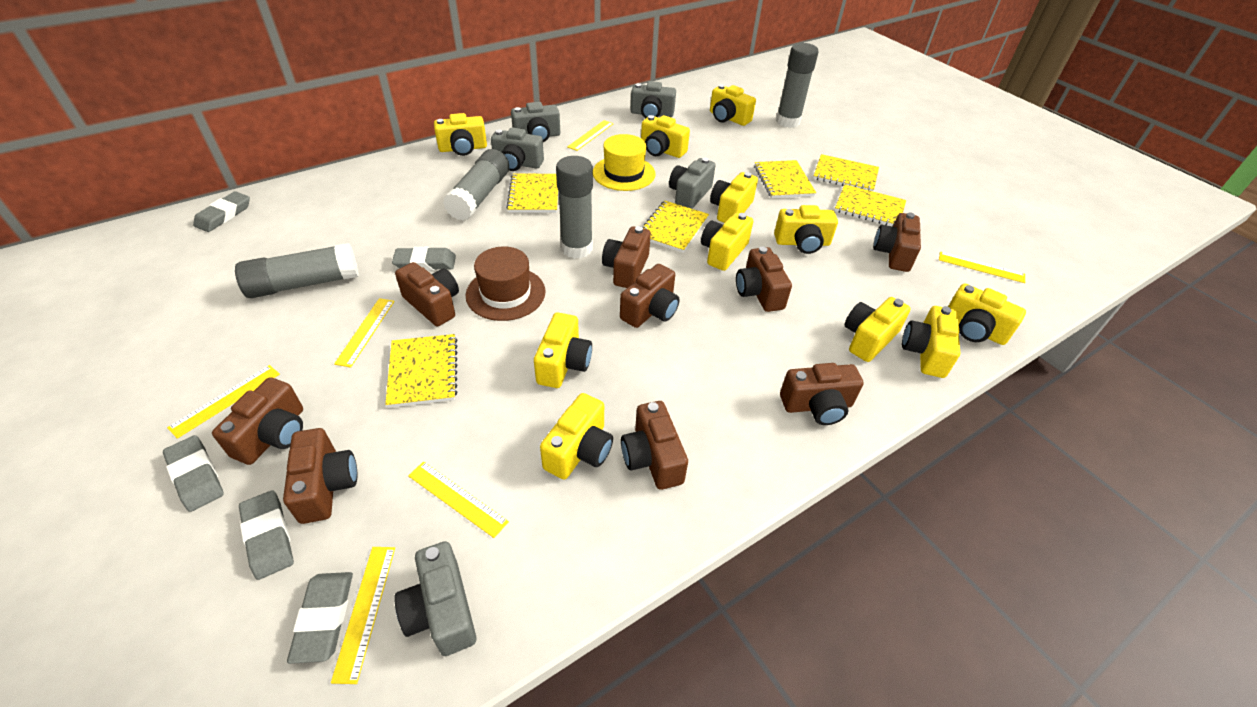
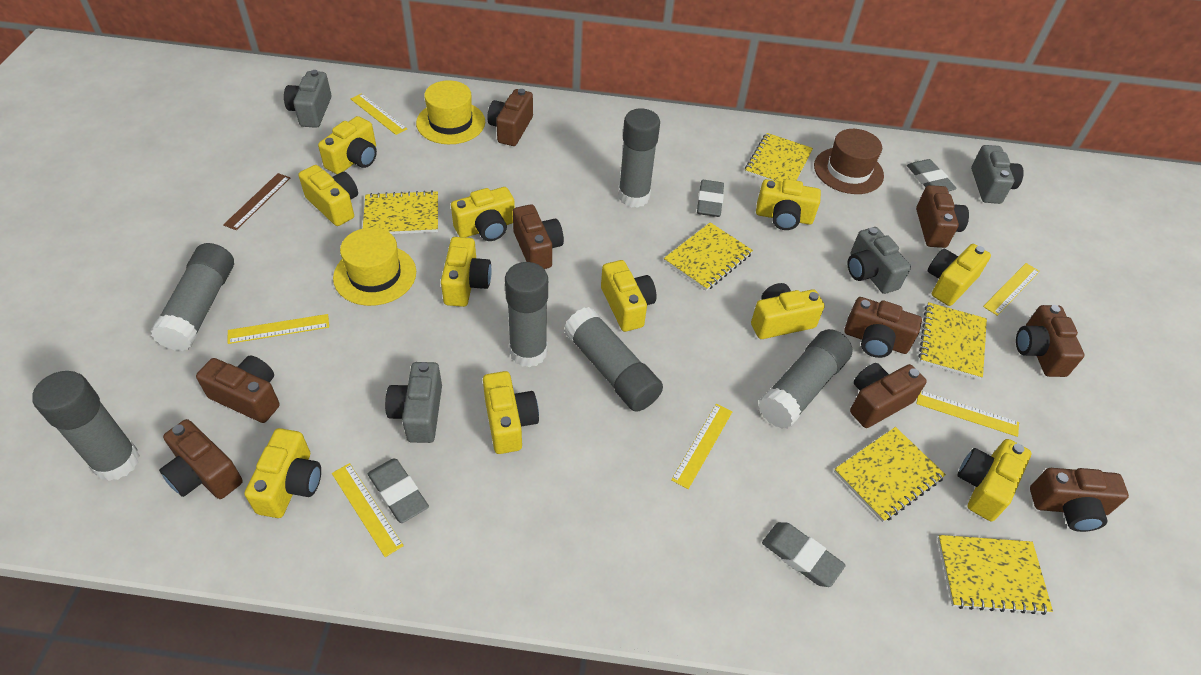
brown ruler: 0 -> 1
grey camera: 5 -> 4
grey eraser: 5 -> 4
grey glue stick: 4 -> 6
yellow hat: 1 -> 2

